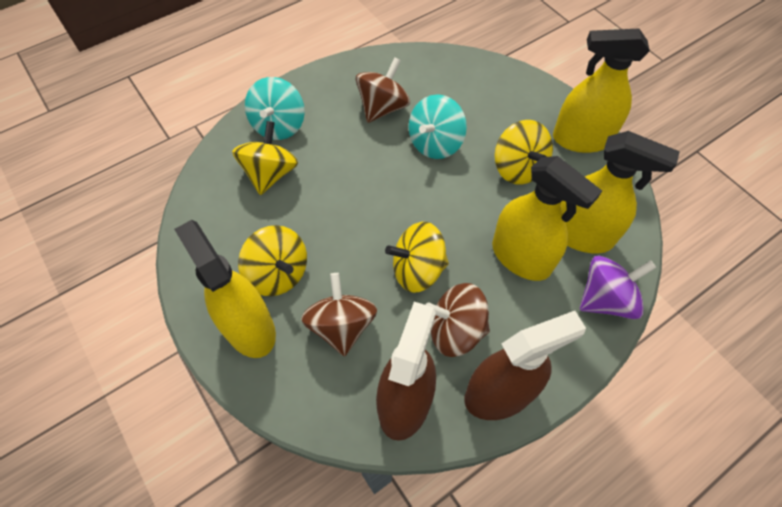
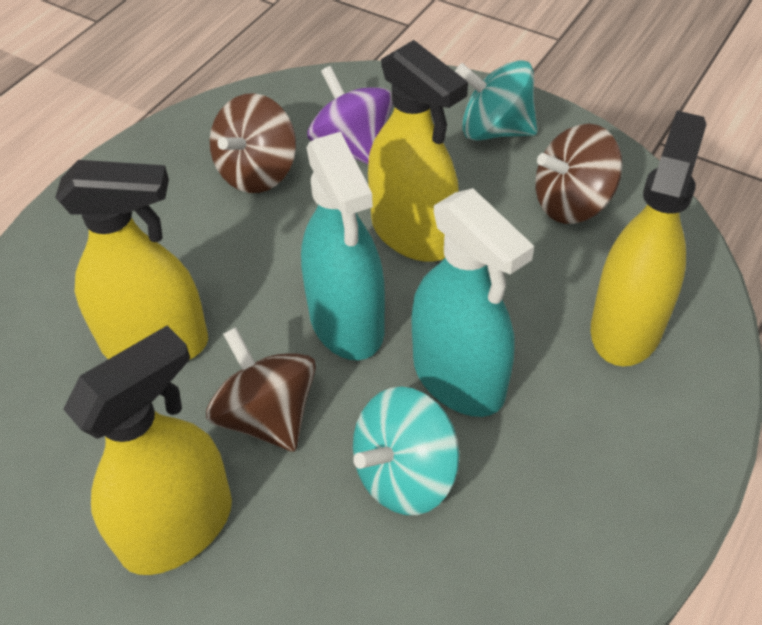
brown spray bottle: 2 -> 0
turquoise spray bottle: 0 -> 2
yellow spinning top: 4 -> 0

